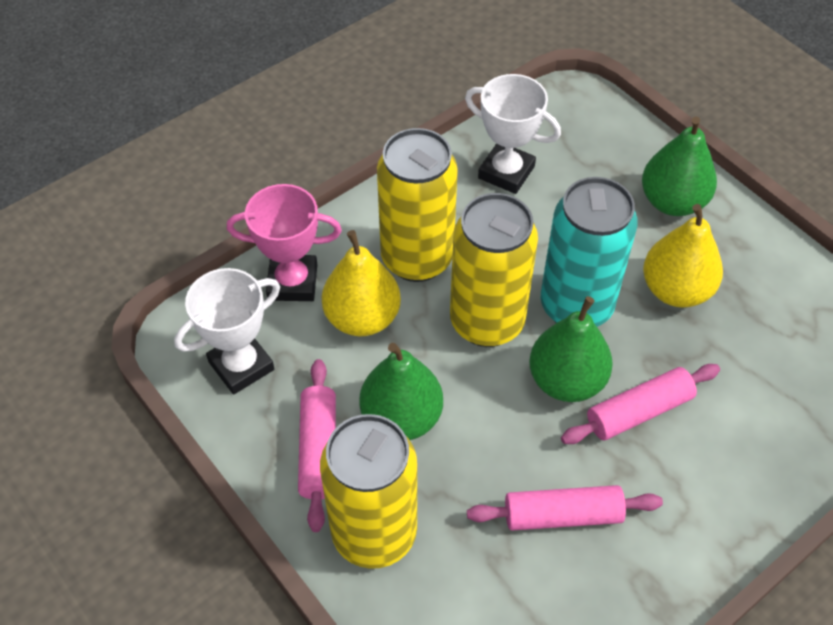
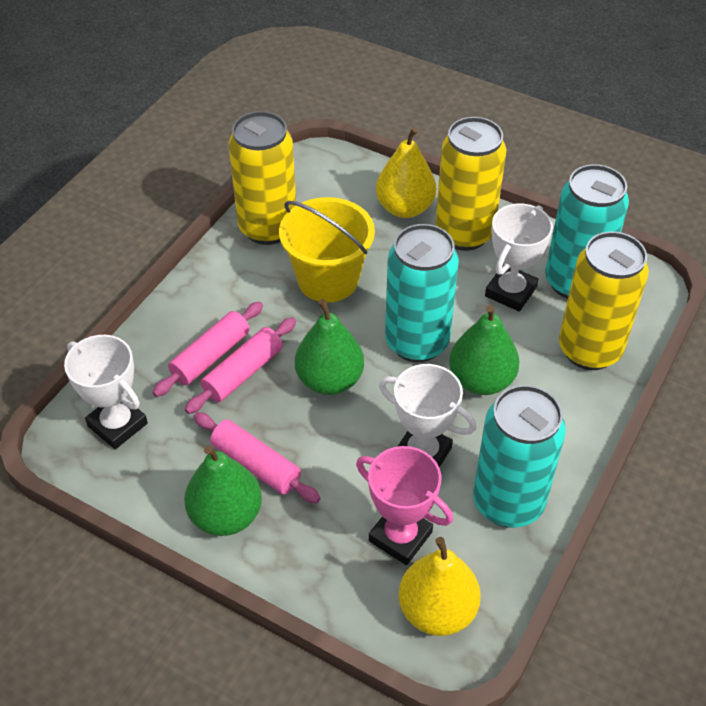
turquoise can: 1 -> 3
white trophy: 2 -> 3
yellow bucket: 0 -> 1

